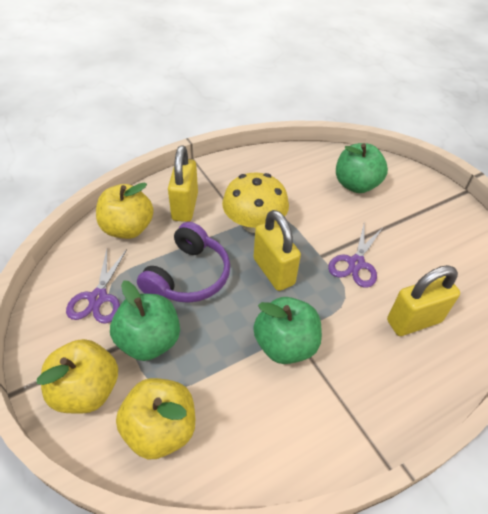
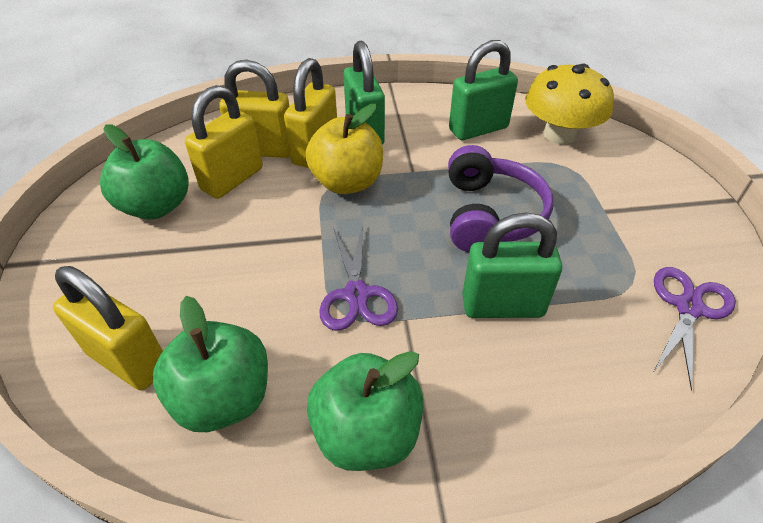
green padlock: 0 -> 3
yellow apple: 3 -> 1
yellow padlock: 3 -> 4

